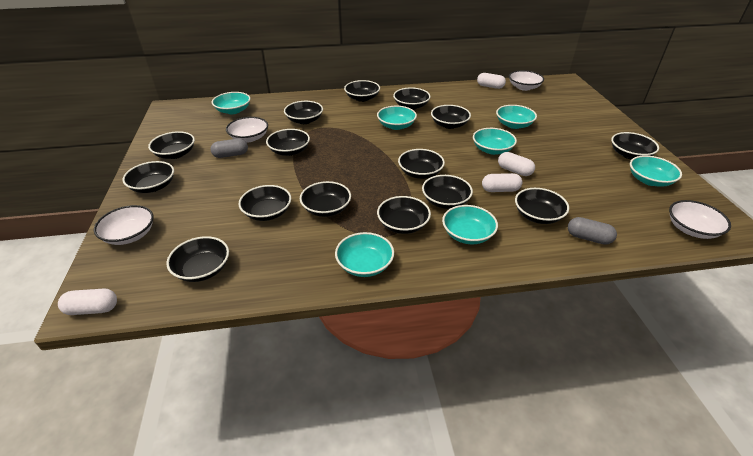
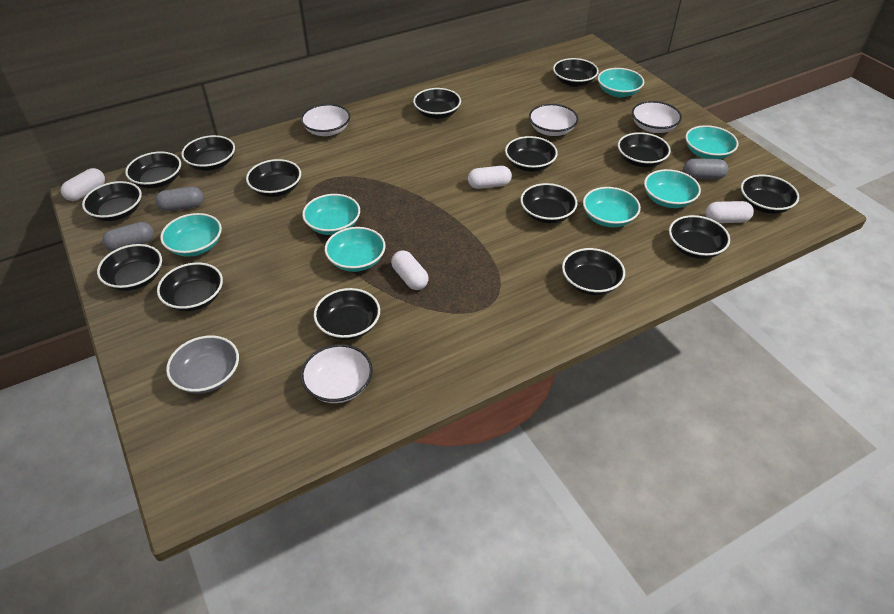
grey bowl: 0 -> 1
grey capsule: 2 -> 3

